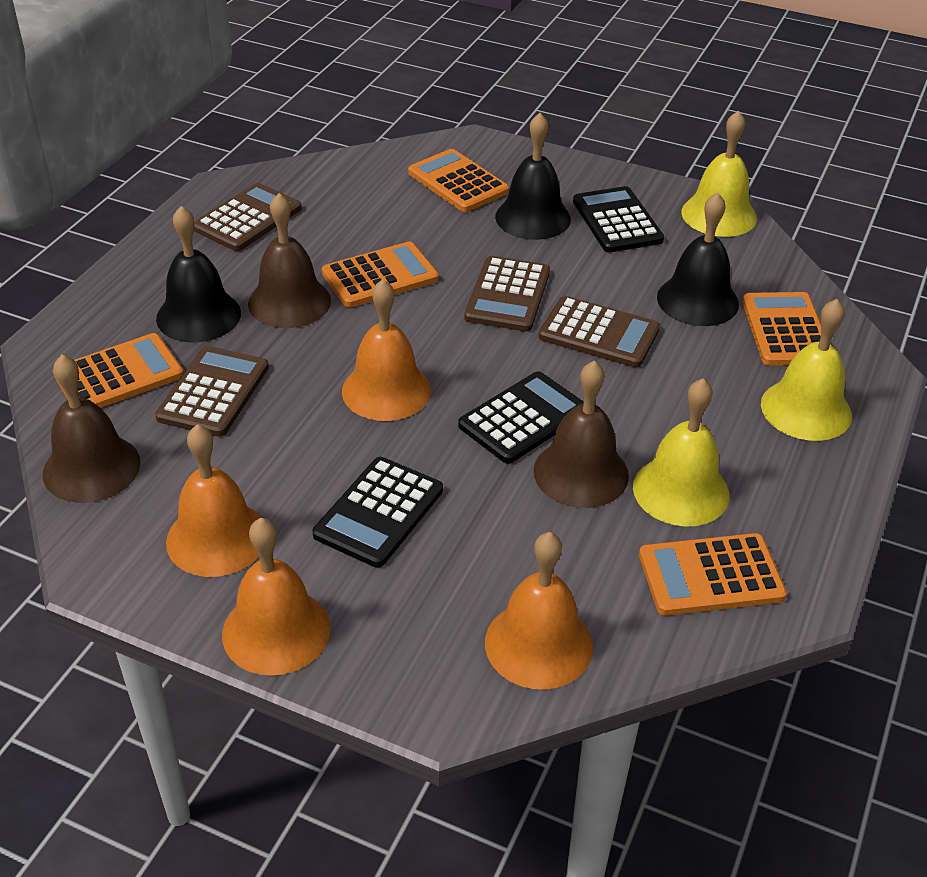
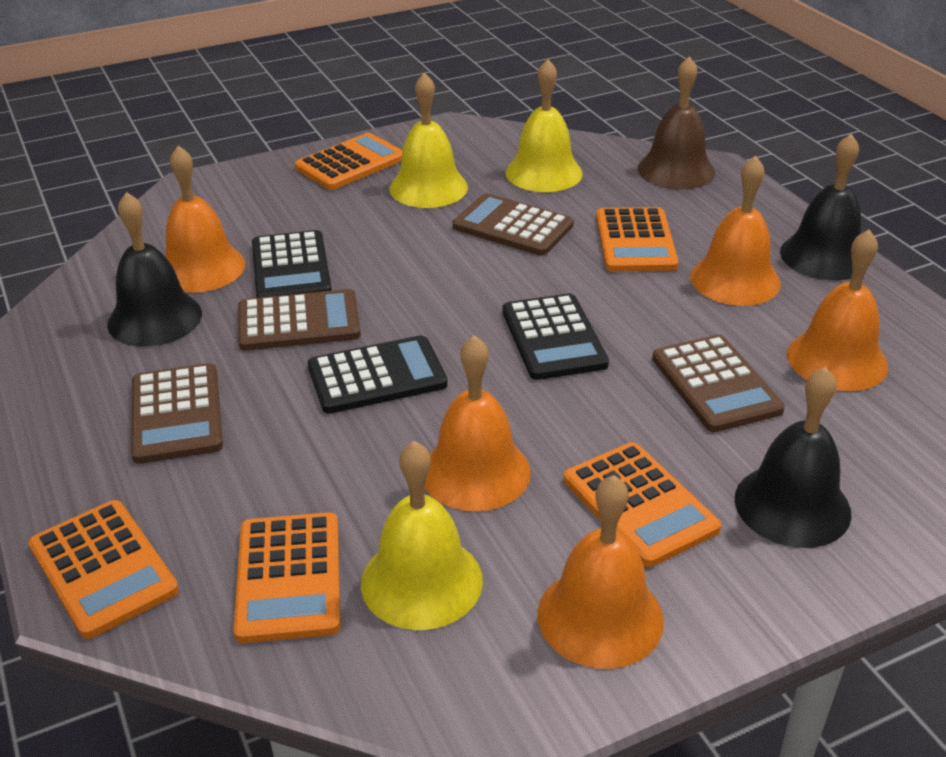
brown bell: 3 -> 1
orange bell: 4 -> 5

